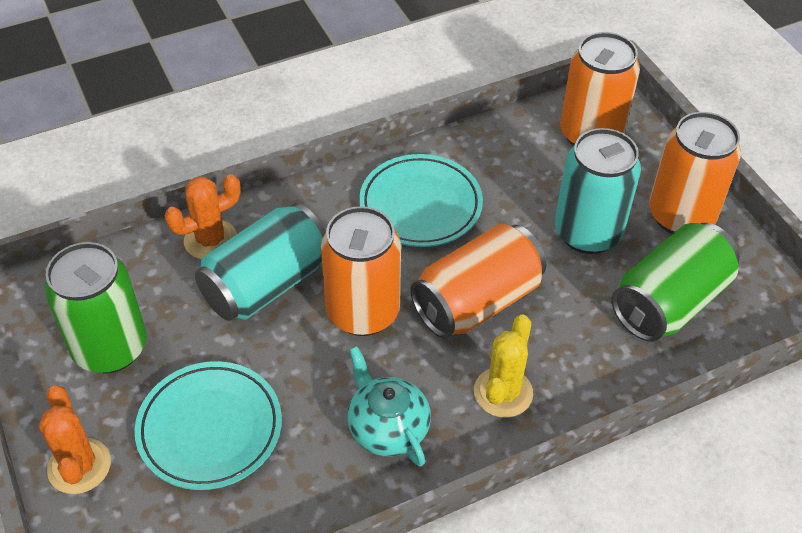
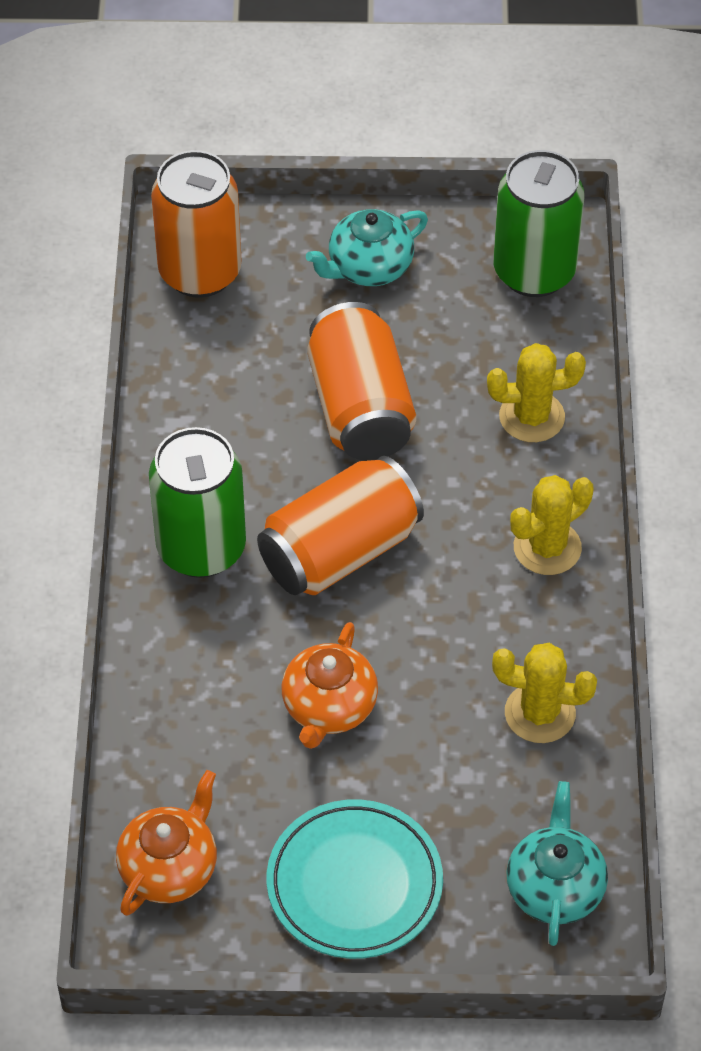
orange cactus: 2 -> 0
orange can: 4 -> 3
orange teapot: 0 -> 2
turquoise can: 2 -> 0
turquoise plate: 2 -> 1
turquoise teapot: 1 -> 2
yellow cactus: 1 -> 3

